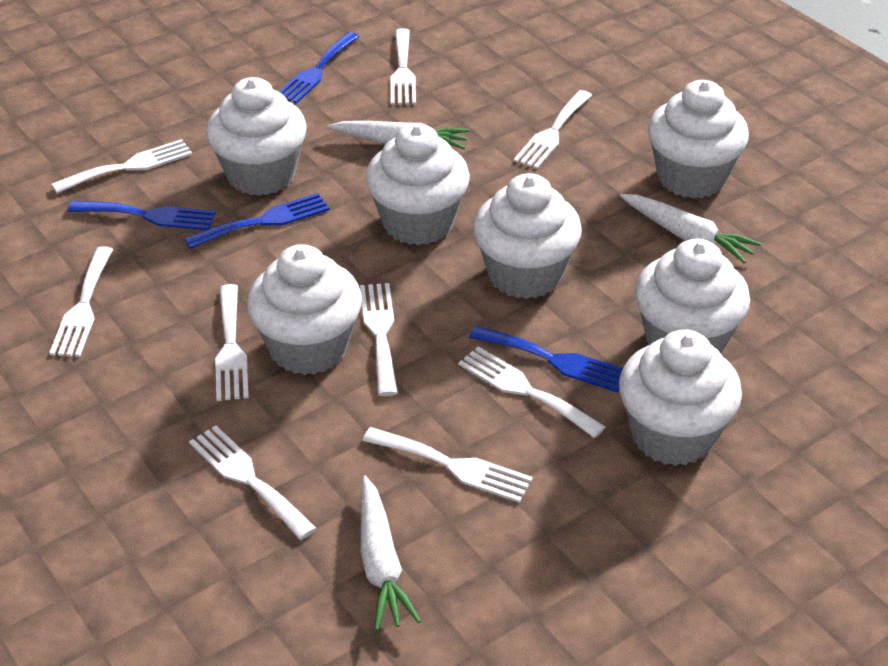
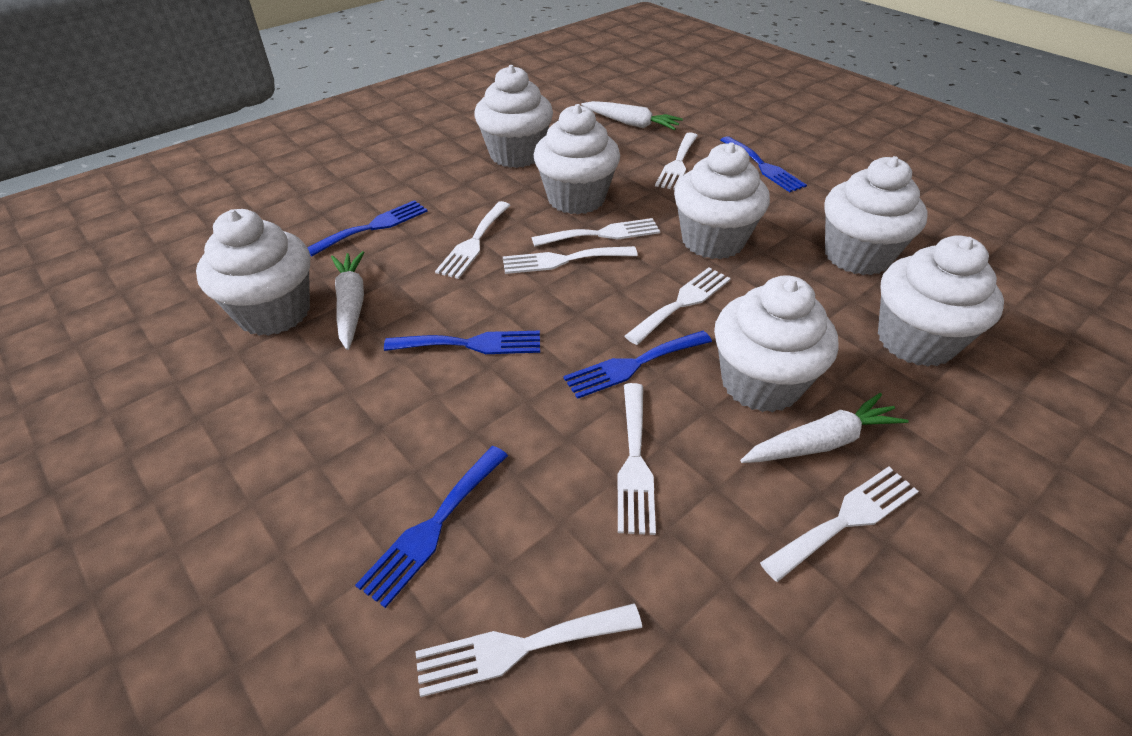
blue fork: 4 -> 5
white fork: 9 -> 8

